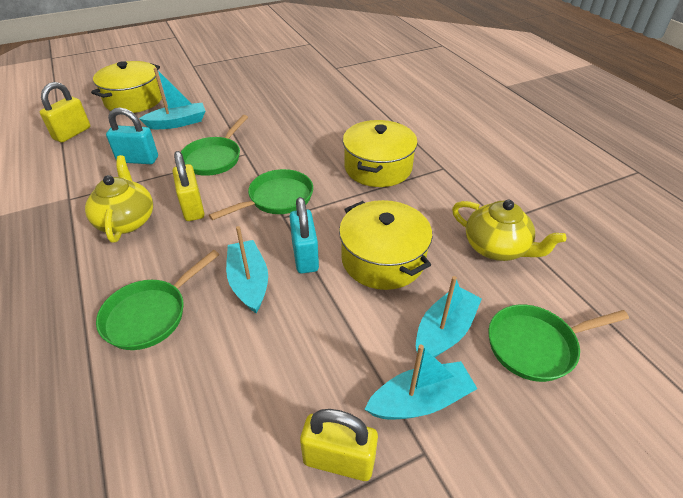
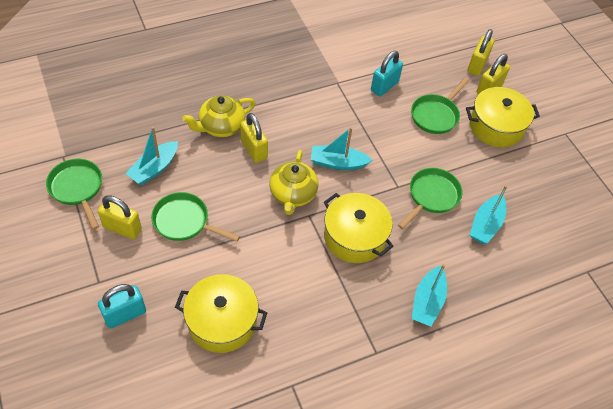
yellow padlock: 3 -> 4

